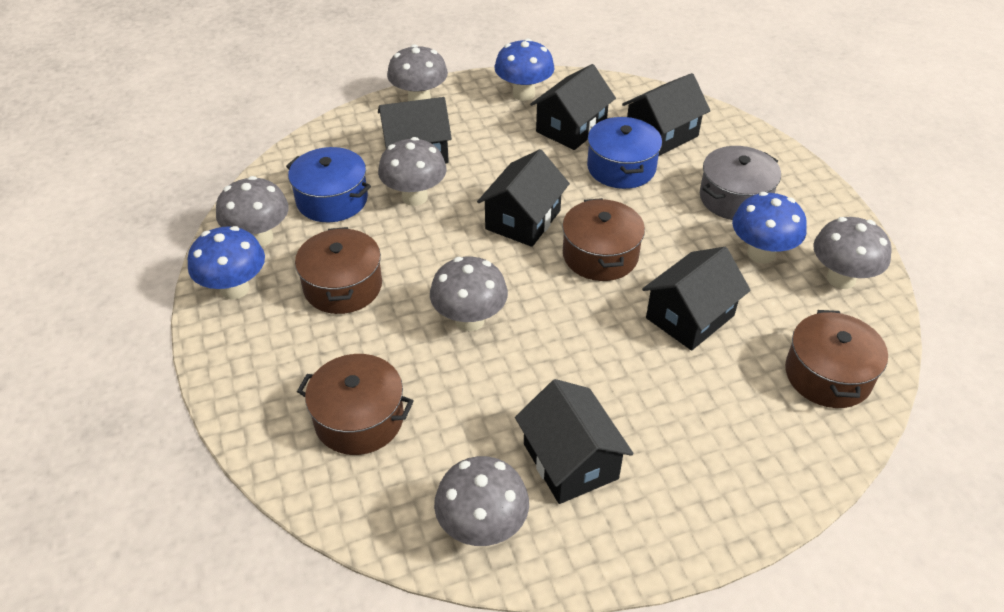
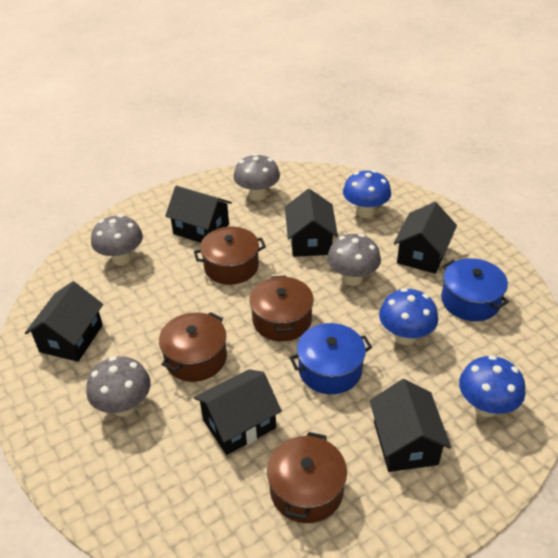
grey mushroom: 6 -> 4
grey pot: 1 -> 0

